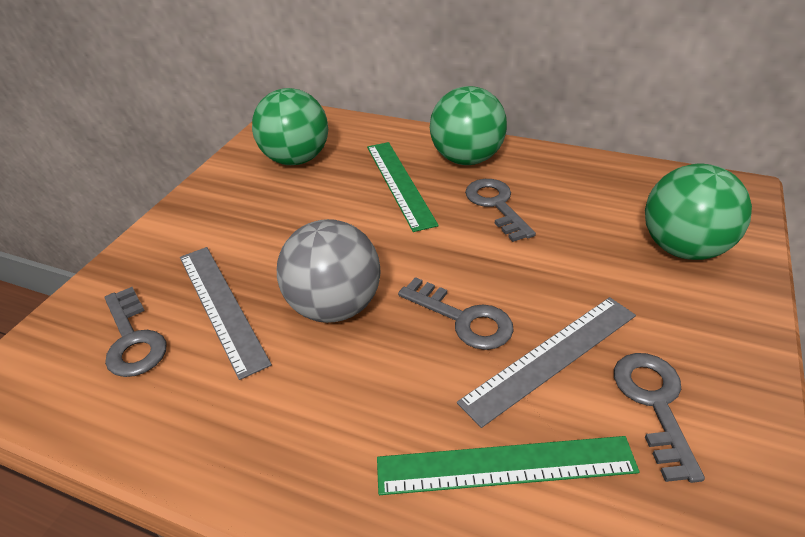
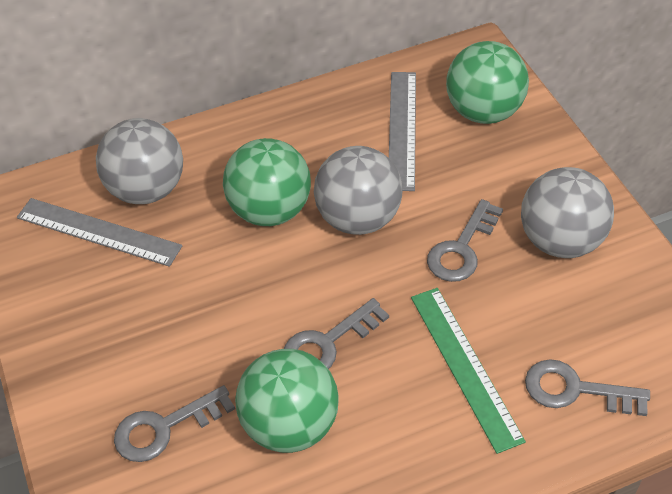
green ruler: 2 -> 1
grey ball: 1 -> 3

